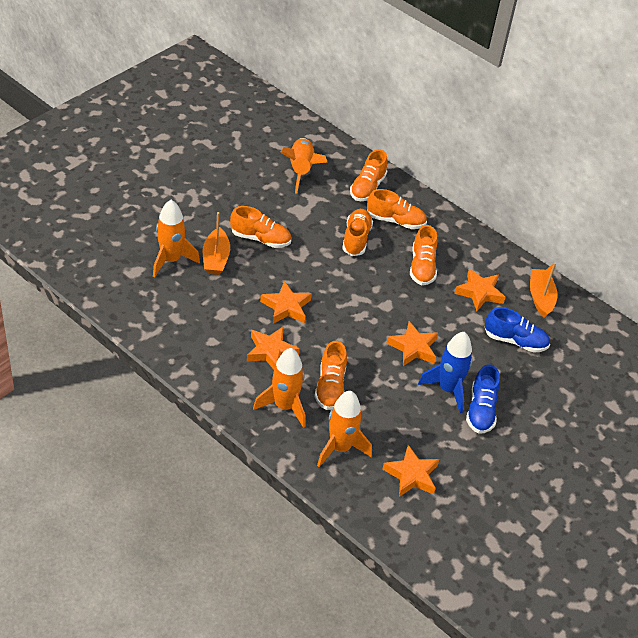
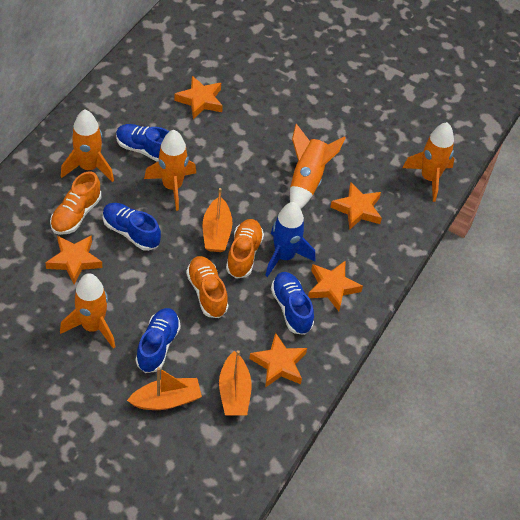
blue shoe: 2 -> 4
orange boat: 2 -> 3
orange rocket: 4 -> 5
orange shoe: 6 -> 3

